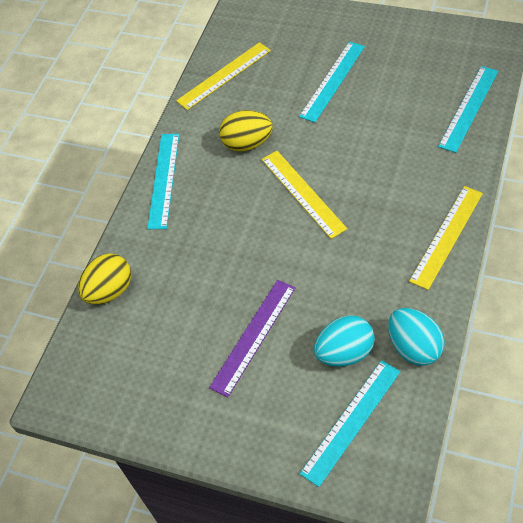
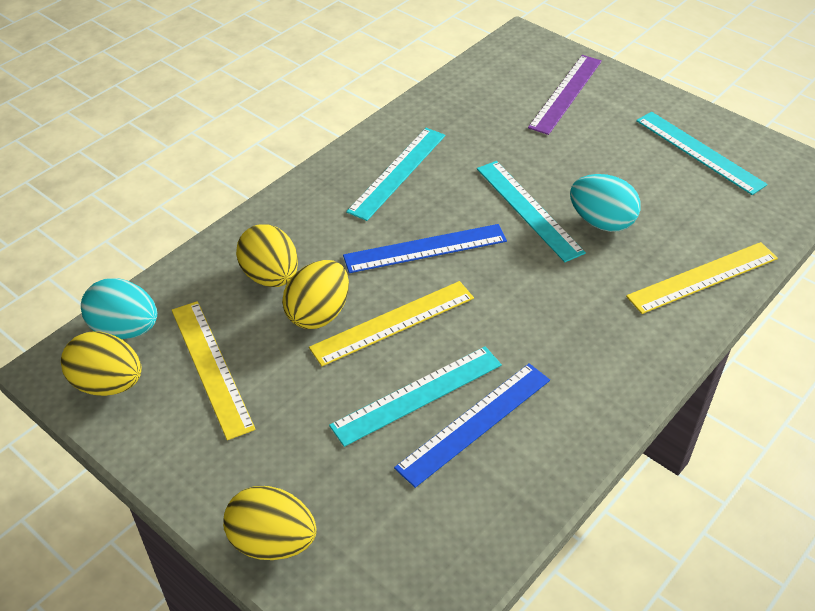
blue ruler: 0 -> 2
yellow egg: 2 -> 4

